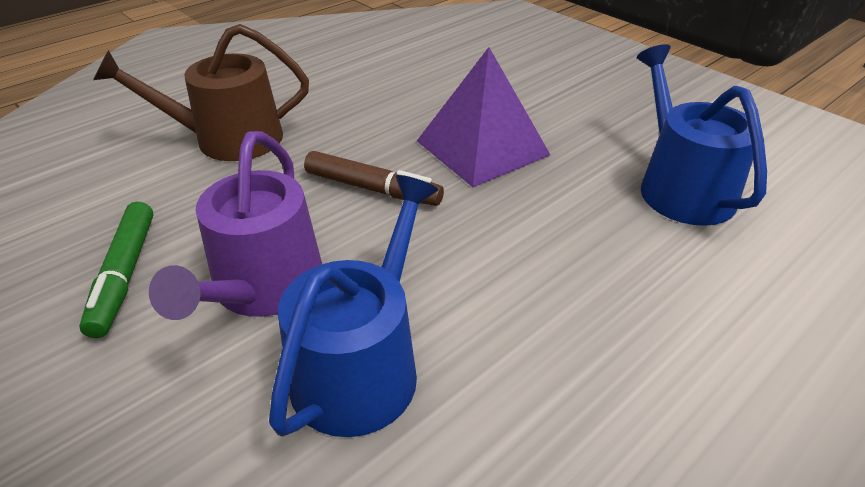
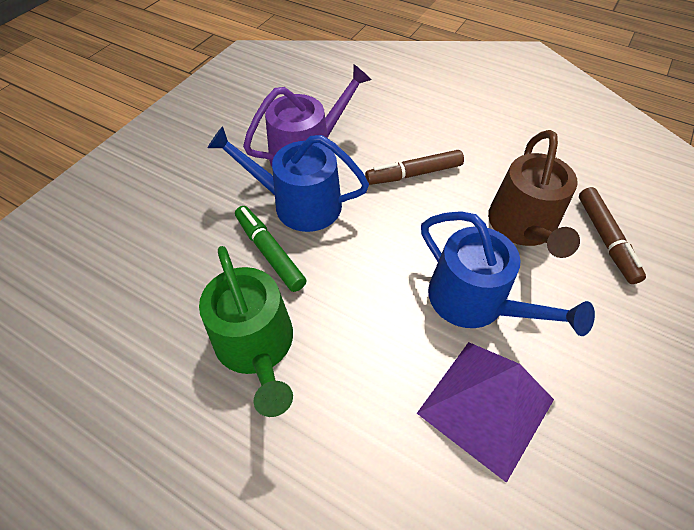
brown marker: 1 -> 2
green watering can: 0 -> 1

